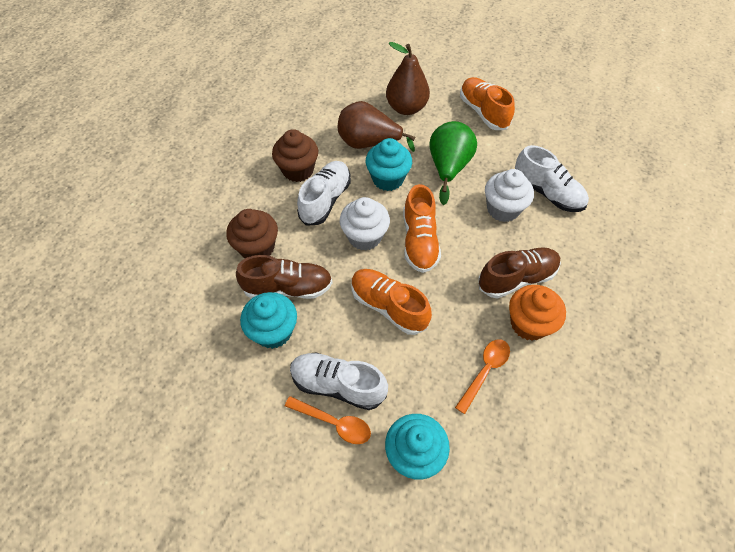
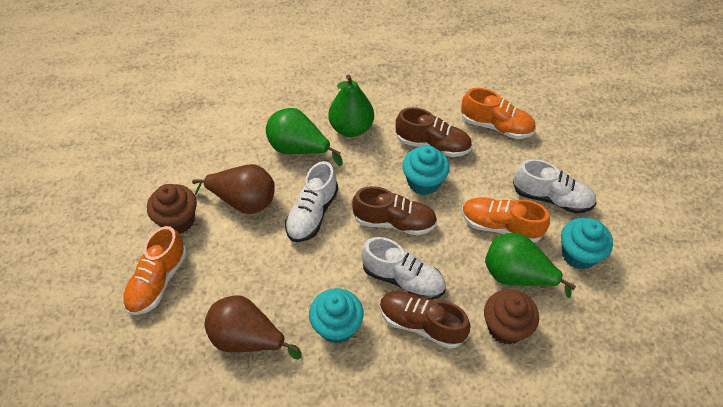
brown shoe: 2 -> 3
green pear: 1 -> 3
orange cupcake: 1 -> 0
orange spoon: 2 -> 0
white cupcake: 2 -> 0

